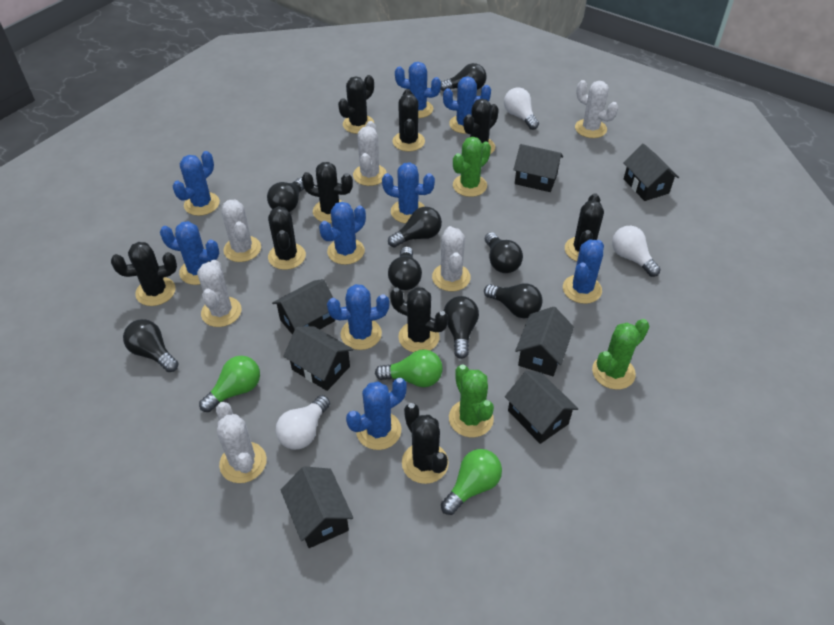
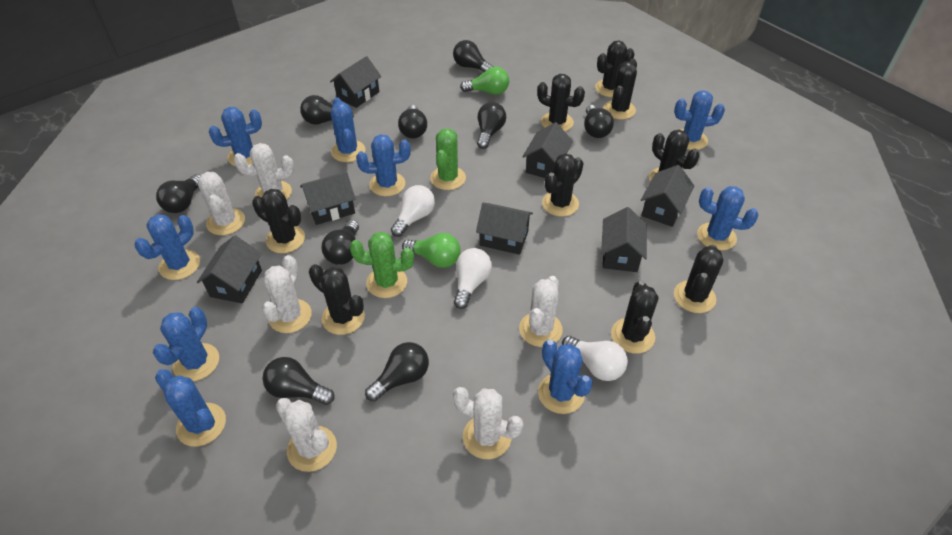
black light bulb: 8 -> 9
green cactus: 3 -> 2
green light bulb: 3 -> 2

